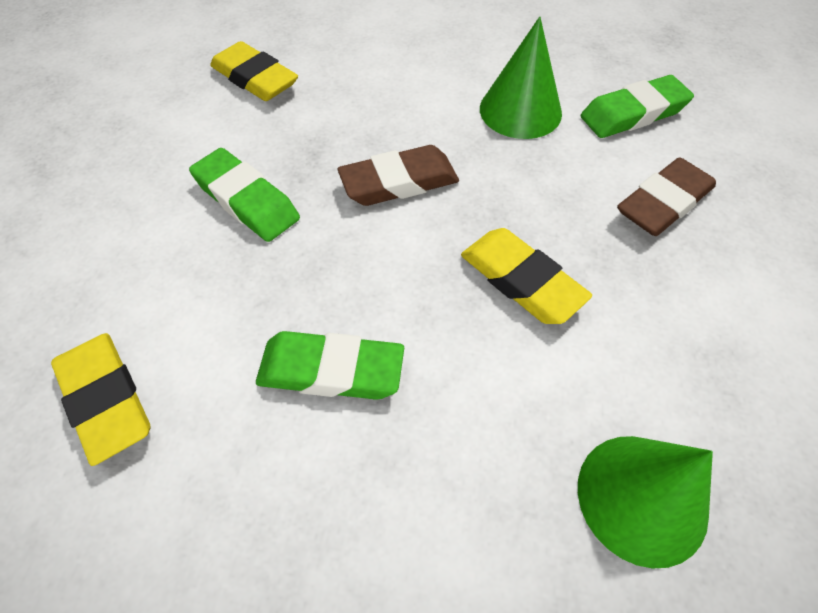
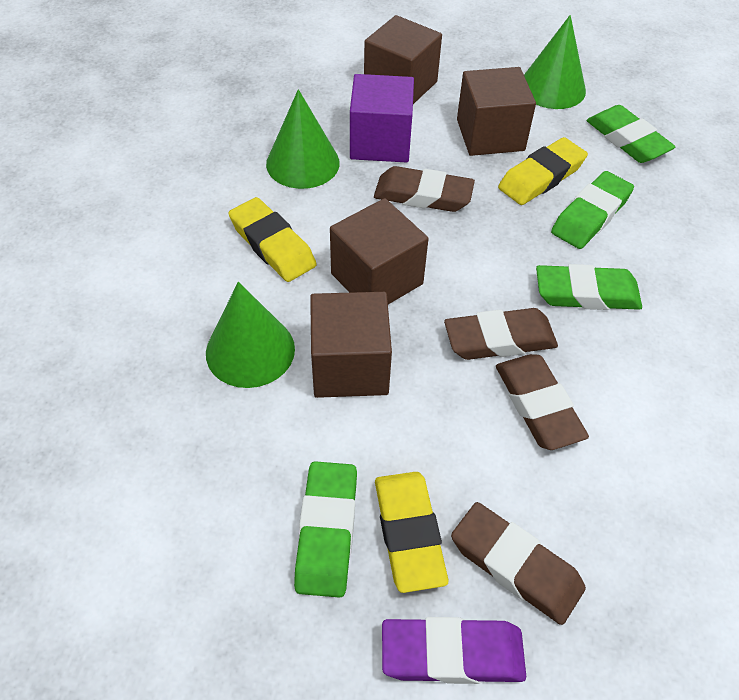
brown cube: 0 -> 4
brown eraser: 2 -> 4
green cone: 2 -> 3
green eraser: 3 -> 4
purple cube: 0 -> 1
purple eraser: 0 -> 1

